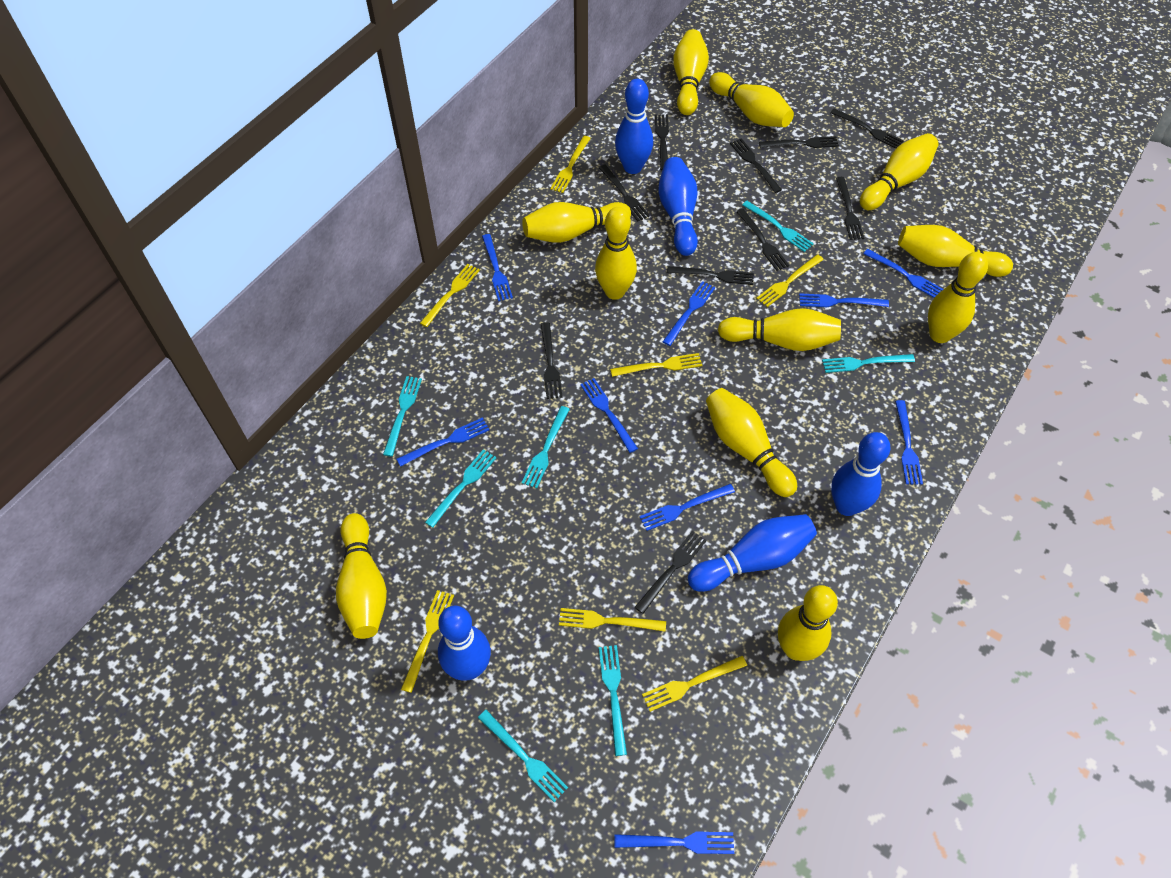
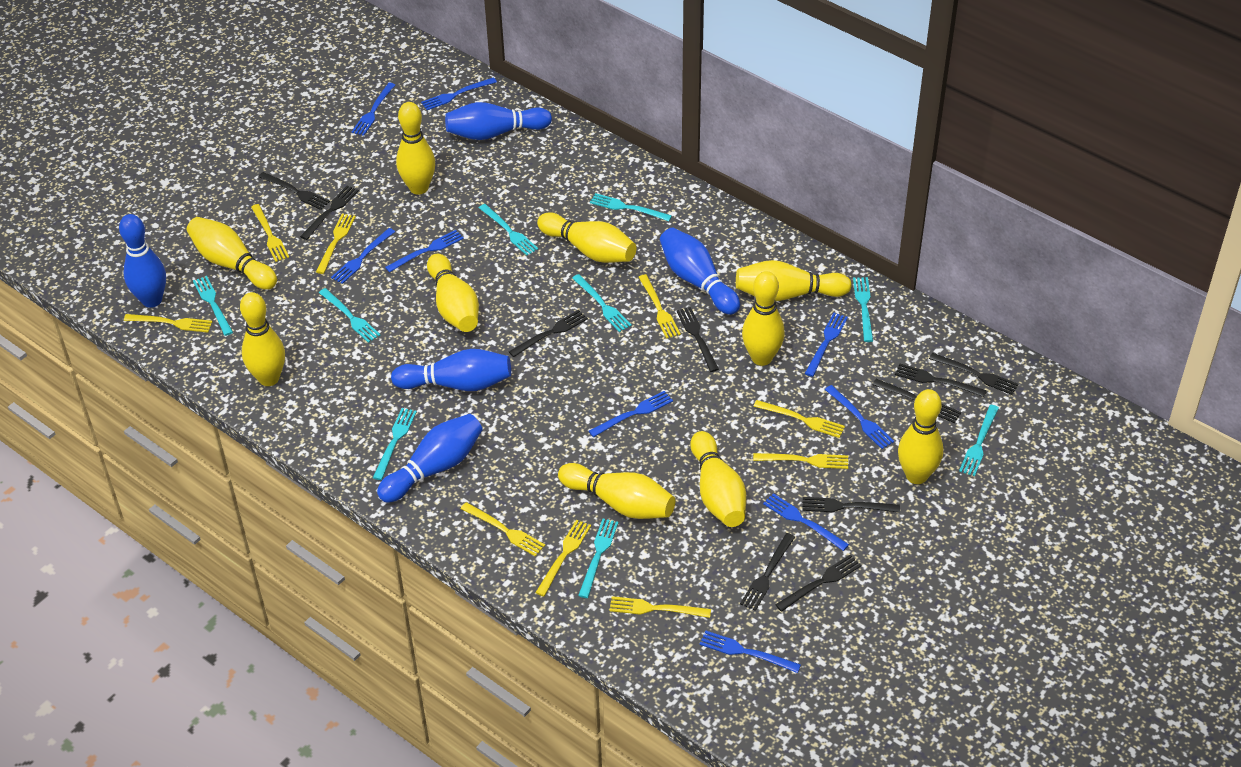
turquoise fork: 7 -> 9
yellow bowling pin: 11 -> 10
yellow fork: 7 -> 9

